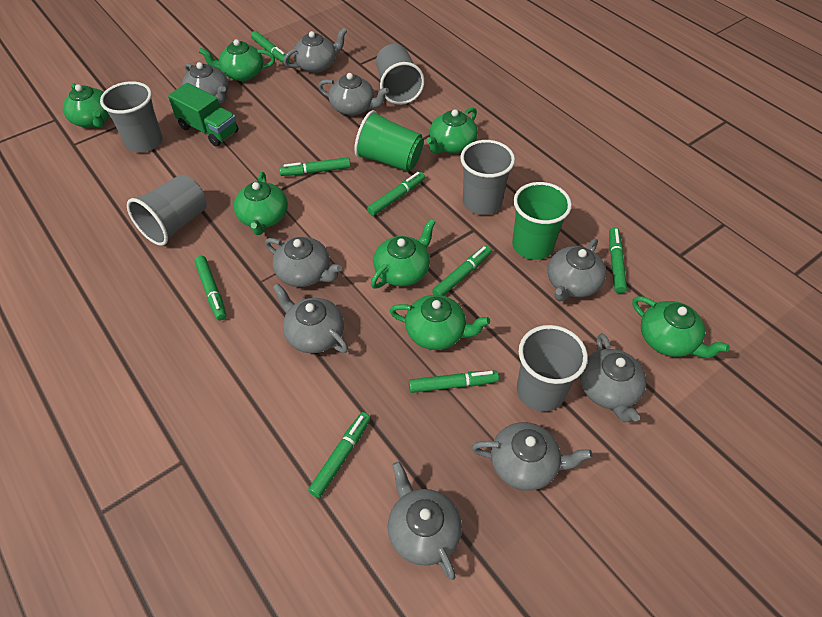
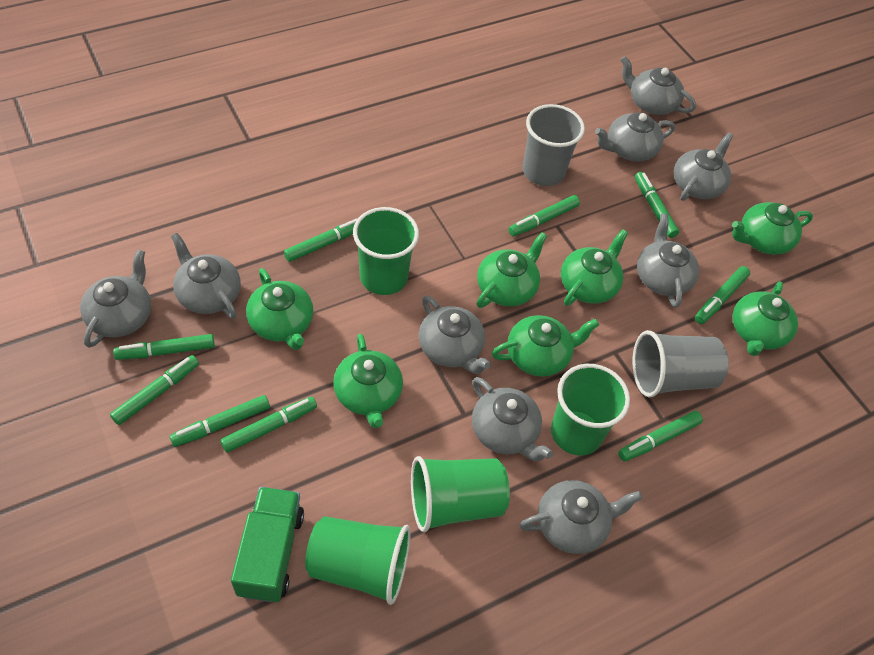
green cup: 2 -> 4
green marker: 8 -> 9
grey cup: 5 -> 2

